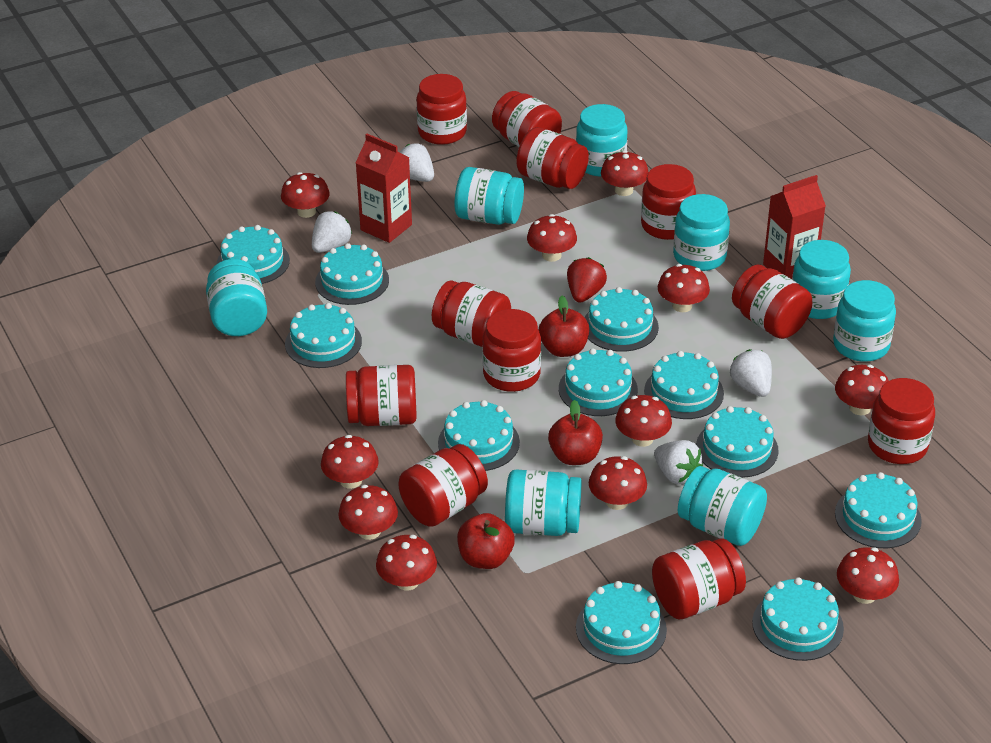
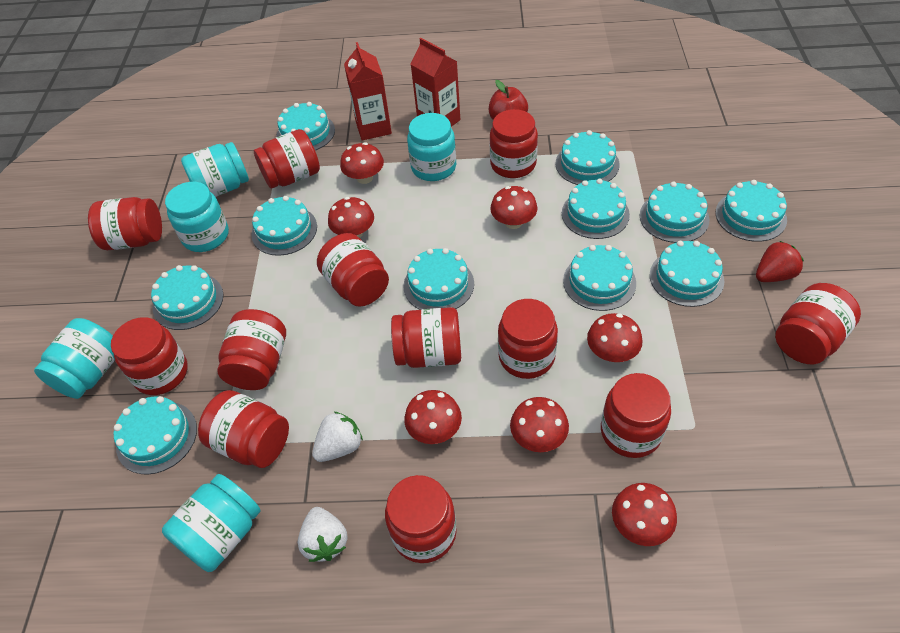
red apple: 3 -> 1
red jar: 11 -> 12
red mushroom: 11 -> 7
turquoise jar: 8 -> 5
white strawberry: 4 -> 2

